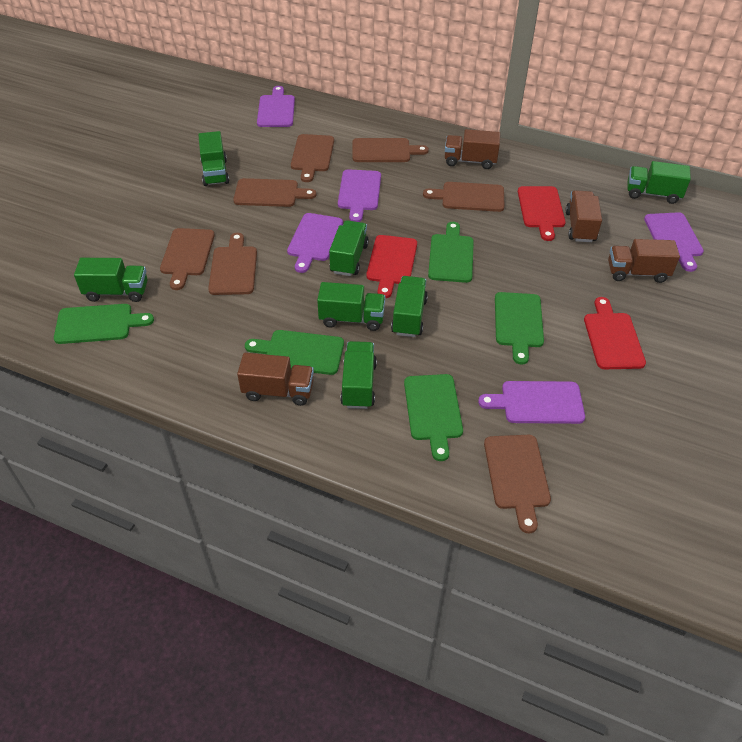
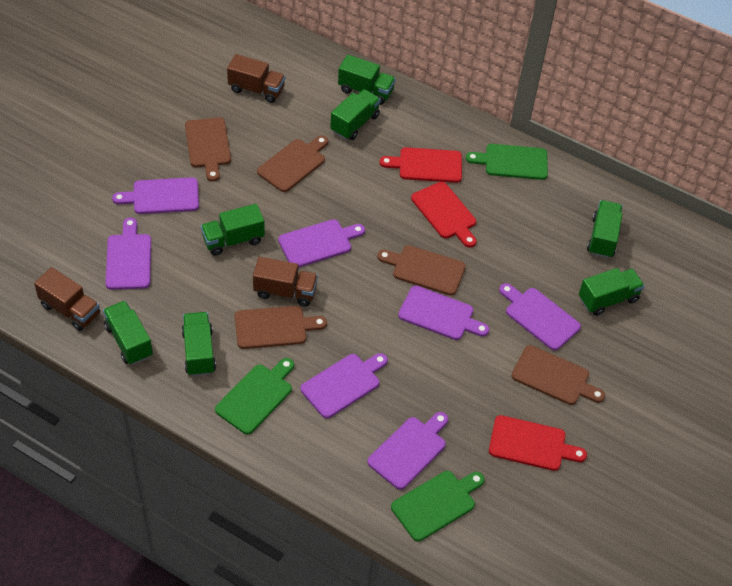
brown cutting board: 7 -> 5
brown truck: 4 -> 3
green cutting board: 5 -> 3
purple cutting board: 5 -> 7

